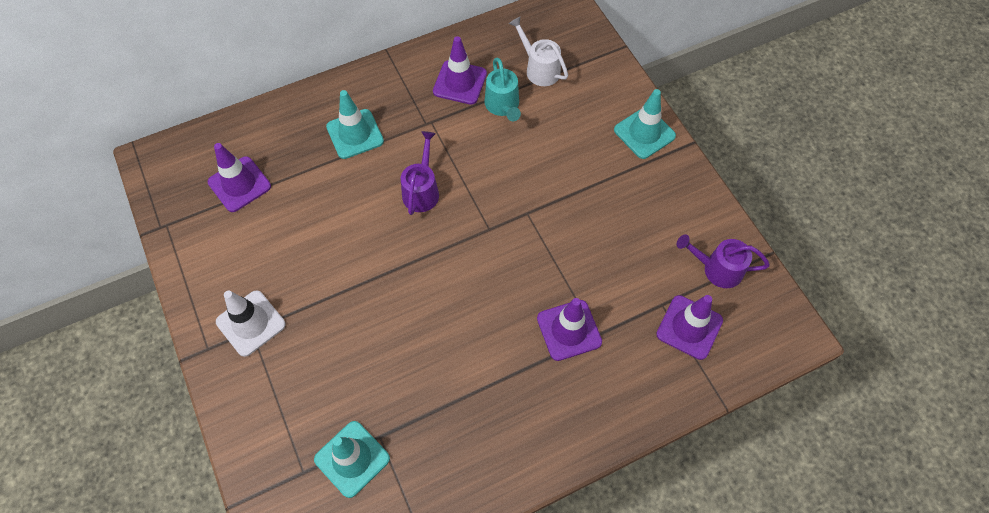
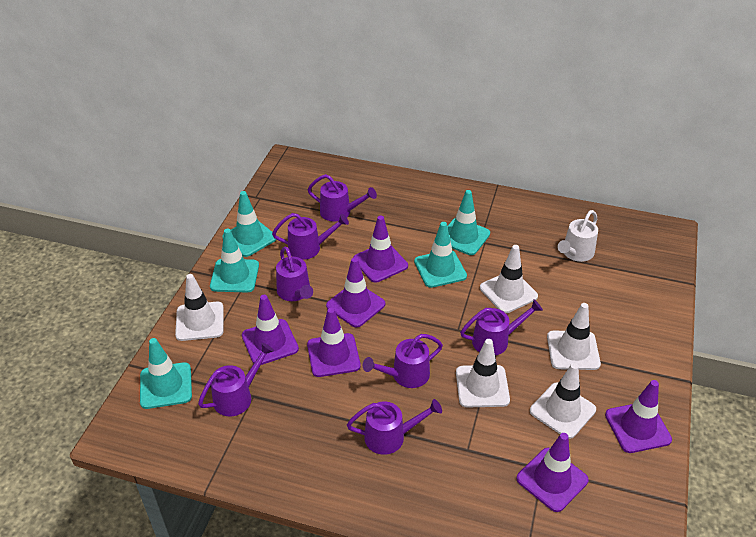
purple traffic cone: 4 -> 6
purple watering can: 2 -> 7
turquoise traffic cone: 3 -> 5
turquoise watering can: 1 -> 0
white traffic cone: 1 -> 5

